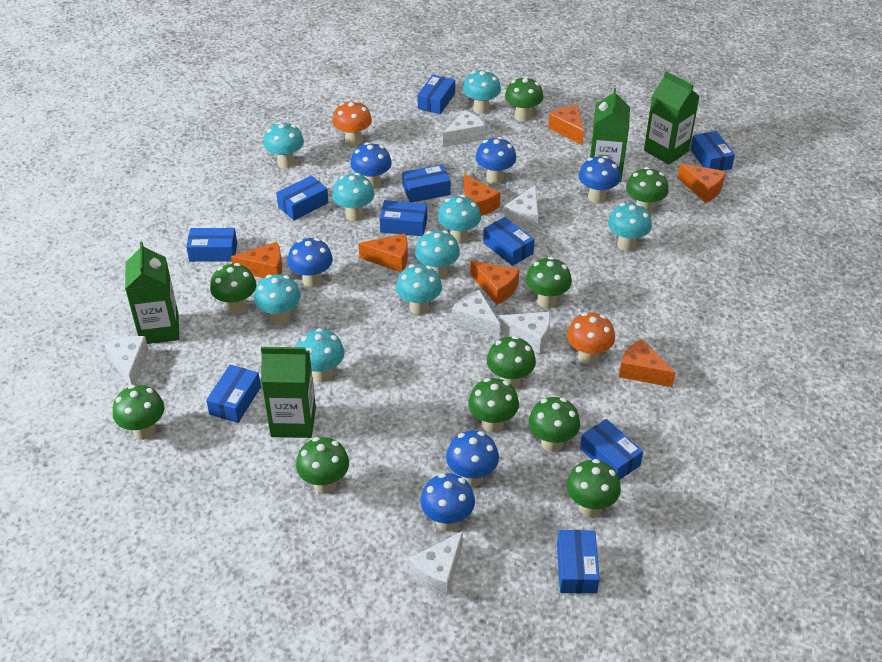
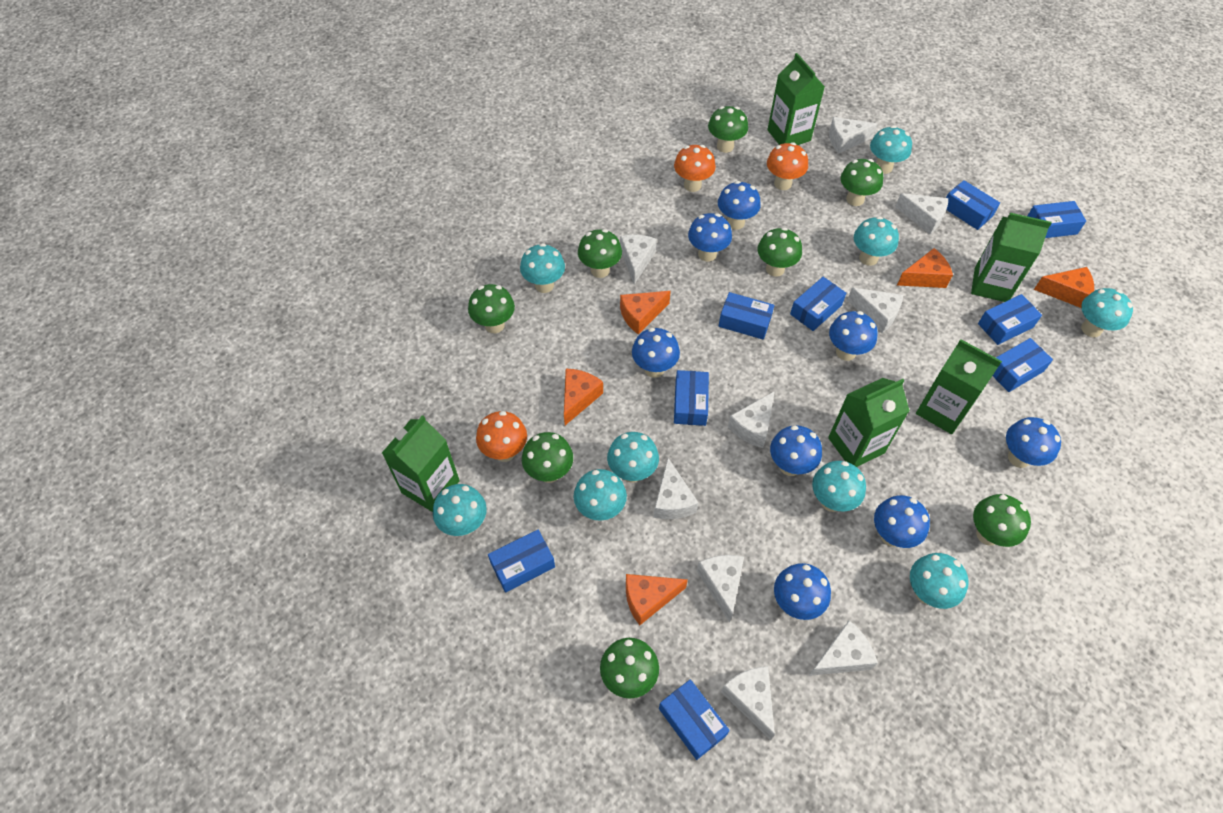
blue box: 10 -> 9
blue mushroom: 6 -> 8
green carton: 4 -> 5
green mushroom: 10 -> 8
orange cheese: 7 -> 5
orange mushroom: 2 -> 3
white cheese: 6 -> 9

